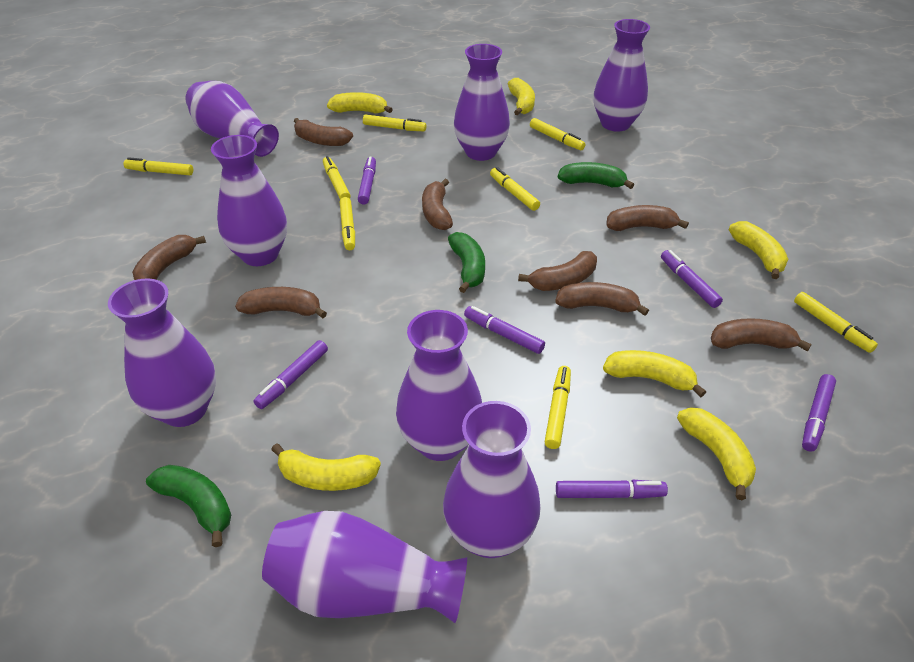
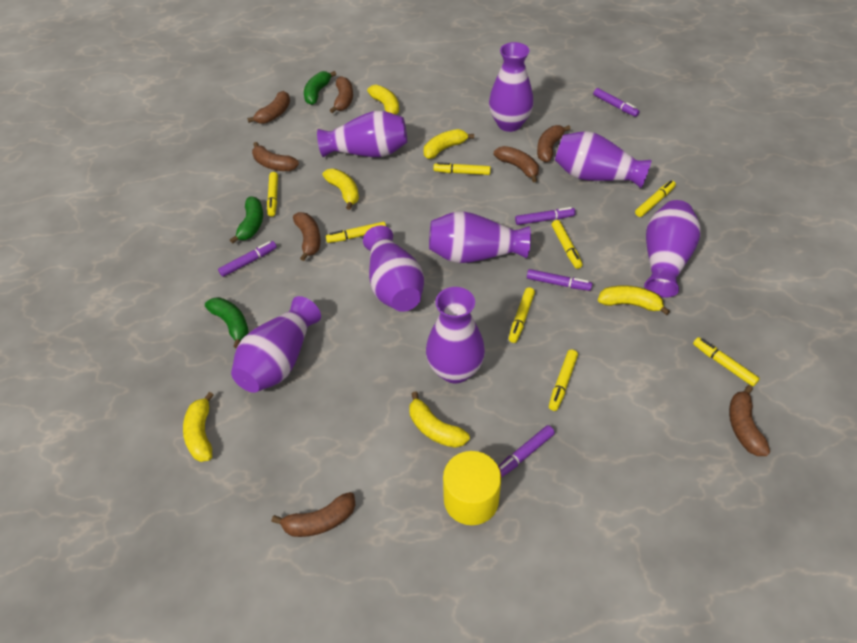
purple marker: 6 -> 5
yellow cylinder: 0 -> 1

